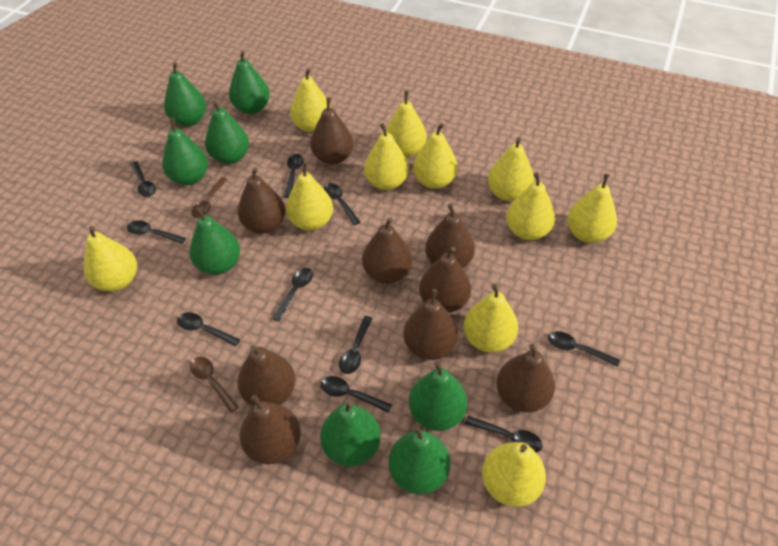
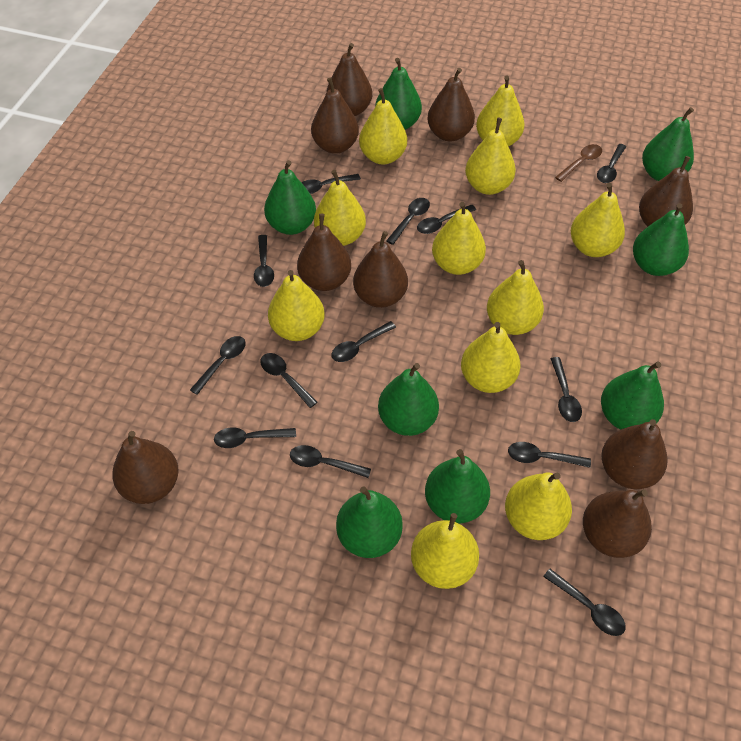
black spoon: 10 -> 13
brown spoon: 2 -> 1

